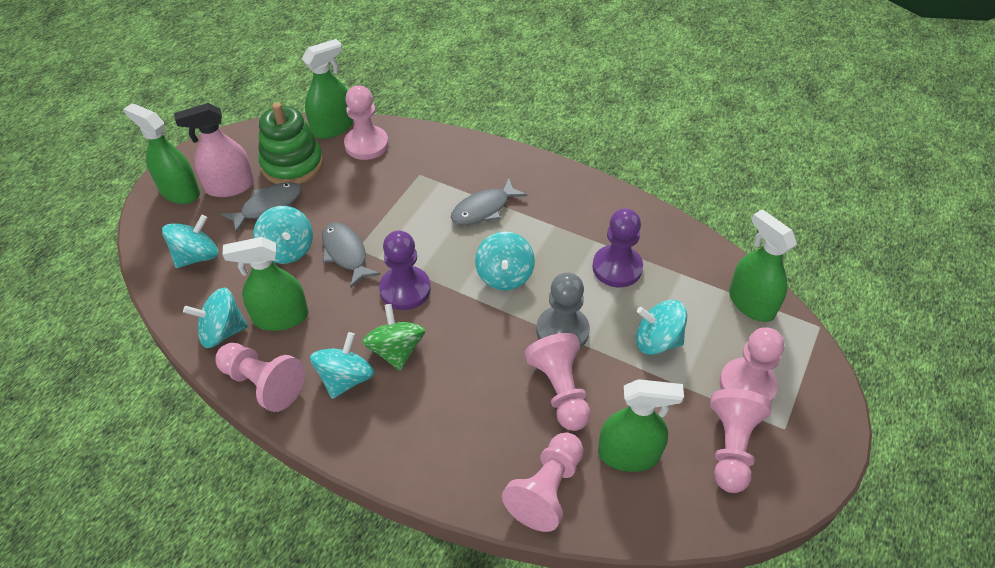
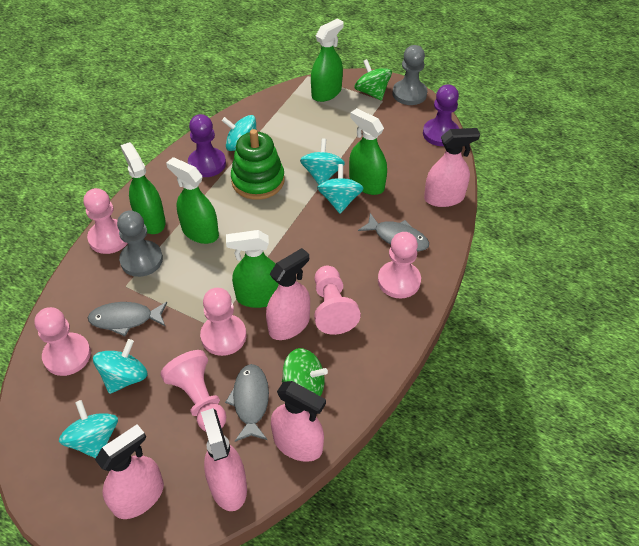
green spinning top: 1 -> 2
grey pawn: 1 -> 2
pink spray bottle: 1 -> 5
turquoise spinning top: 6 -> 5

